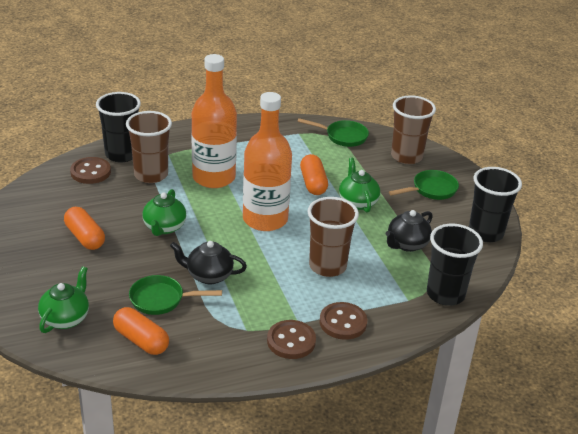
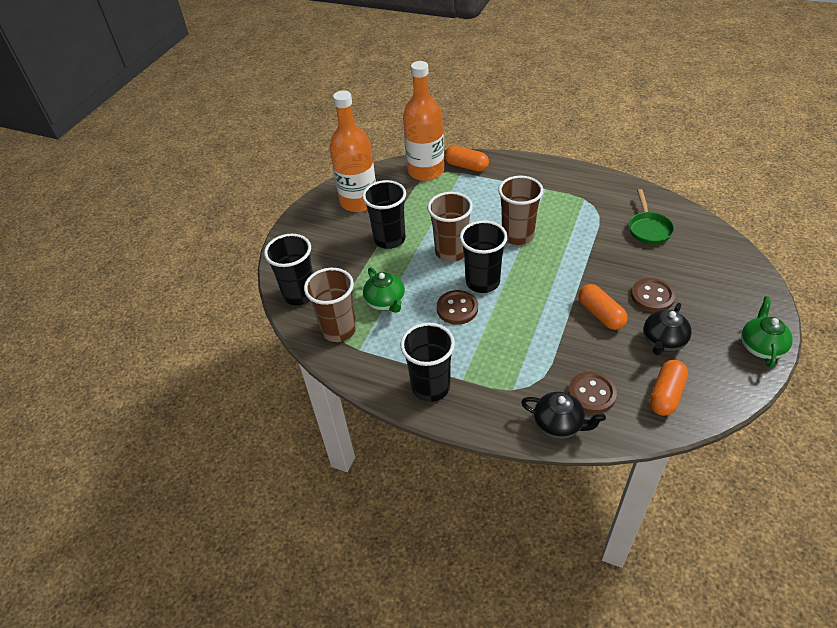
black cup: 3 -> 4
green pan: 3 -> 1
green teapot: 3 -> 2

